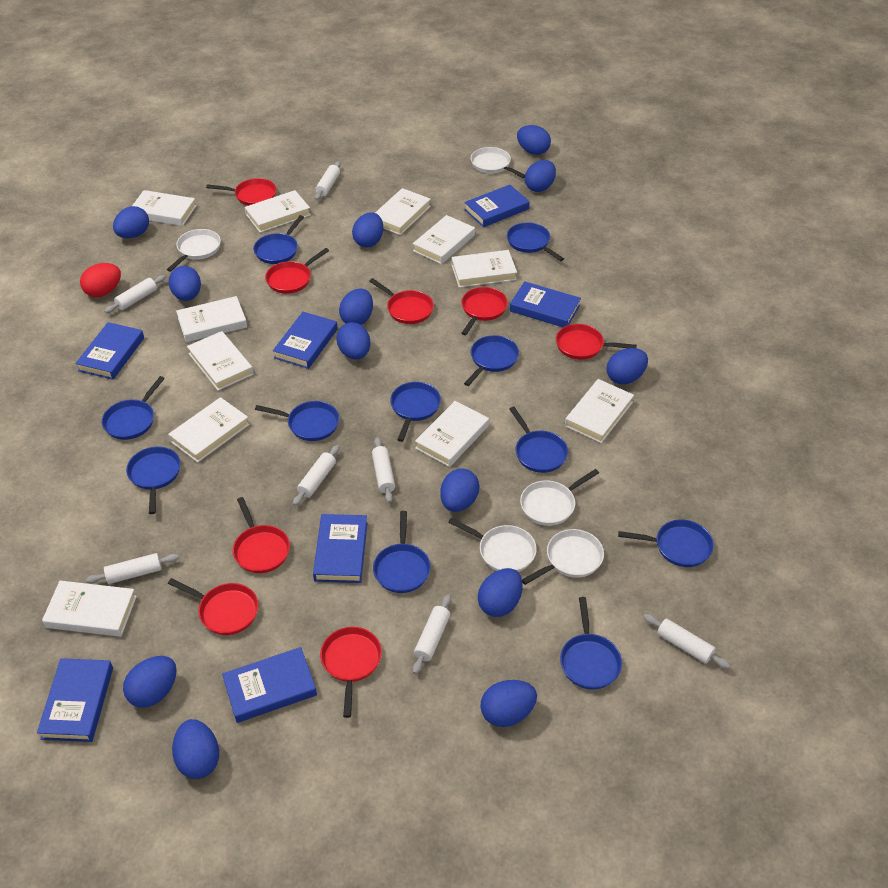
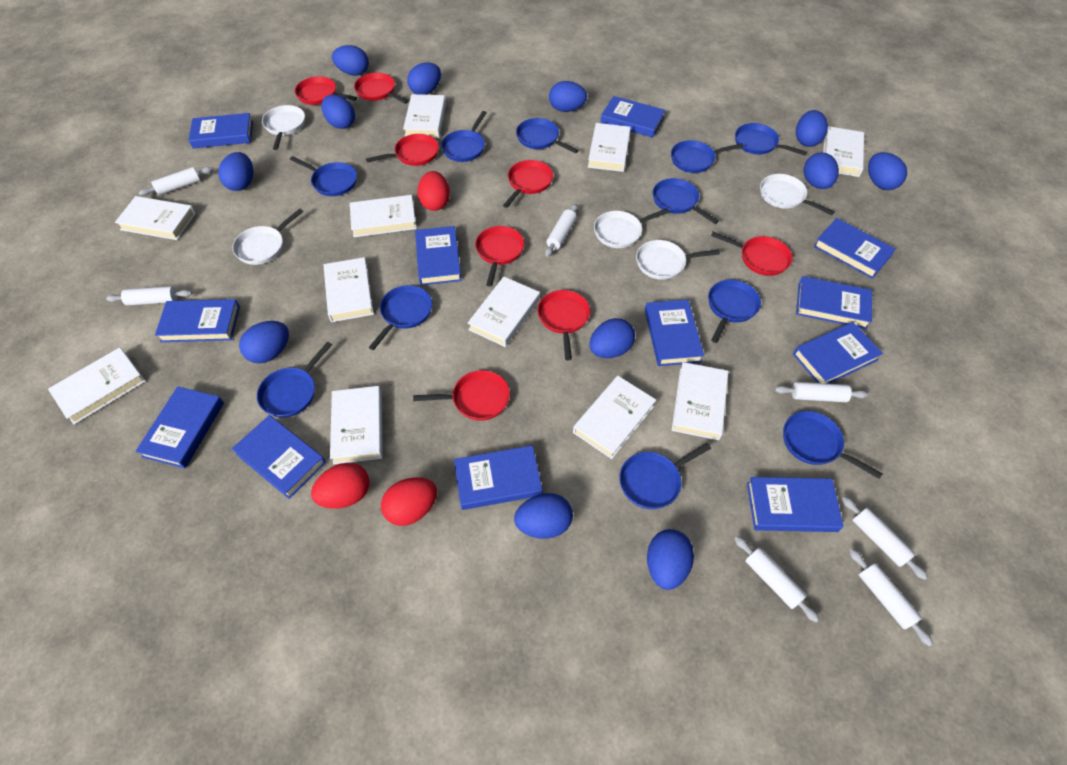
blue book: 7 -> 12
blue egg: 13 -> 12
red egg: 1 -> 3

